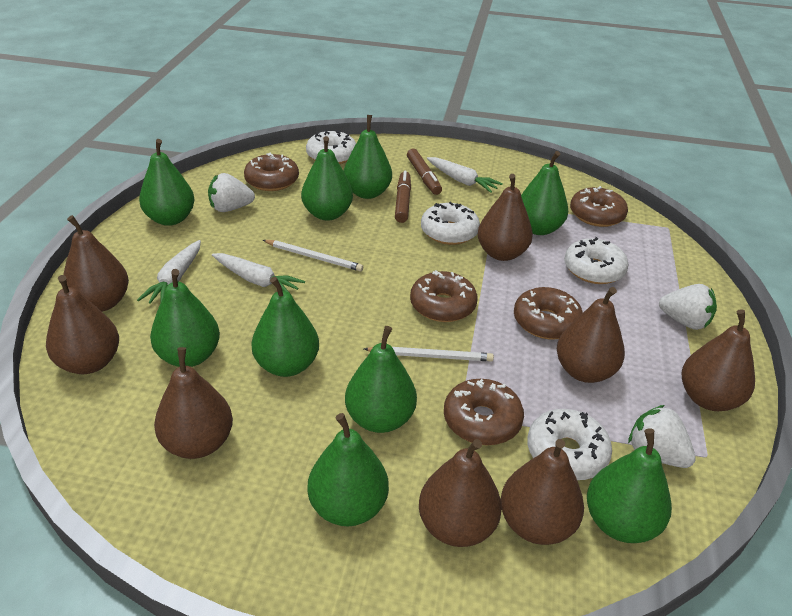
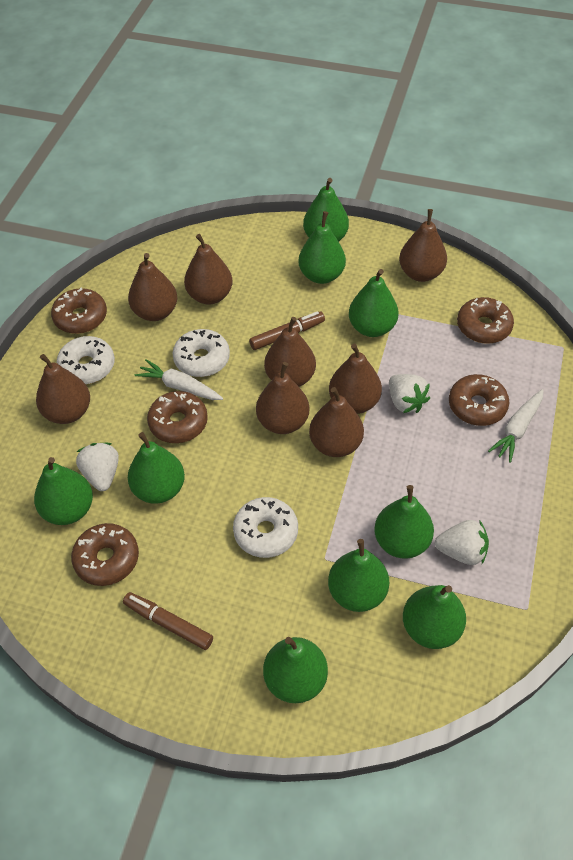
white carrot: 3 -> 2
white donut: 4 -> 3
white pencil: 2 -> 0

